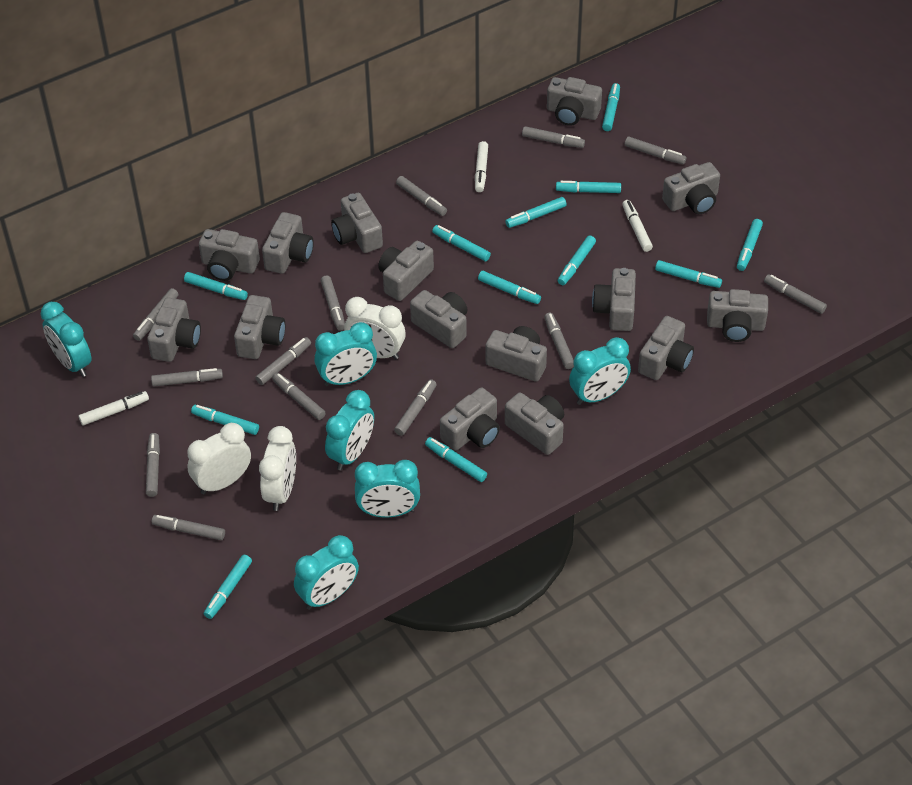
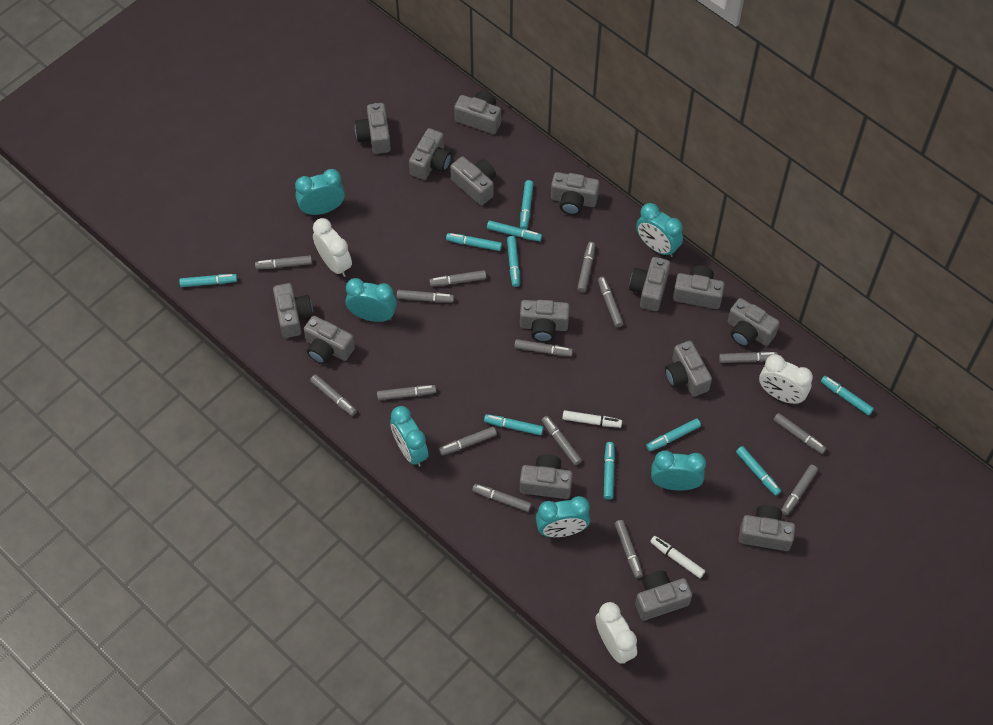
grey marker: 13 -> 15
turquoise marker: 12 -> 10
white marker: 3 -> 2

